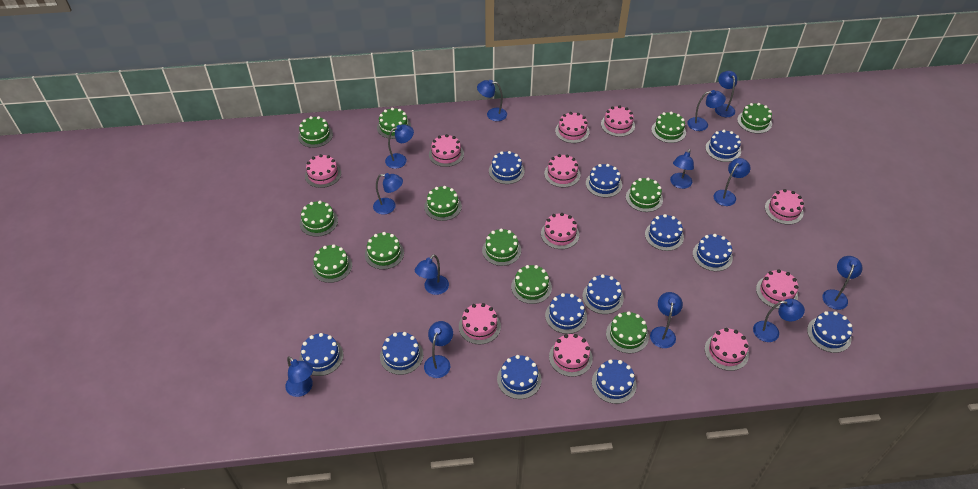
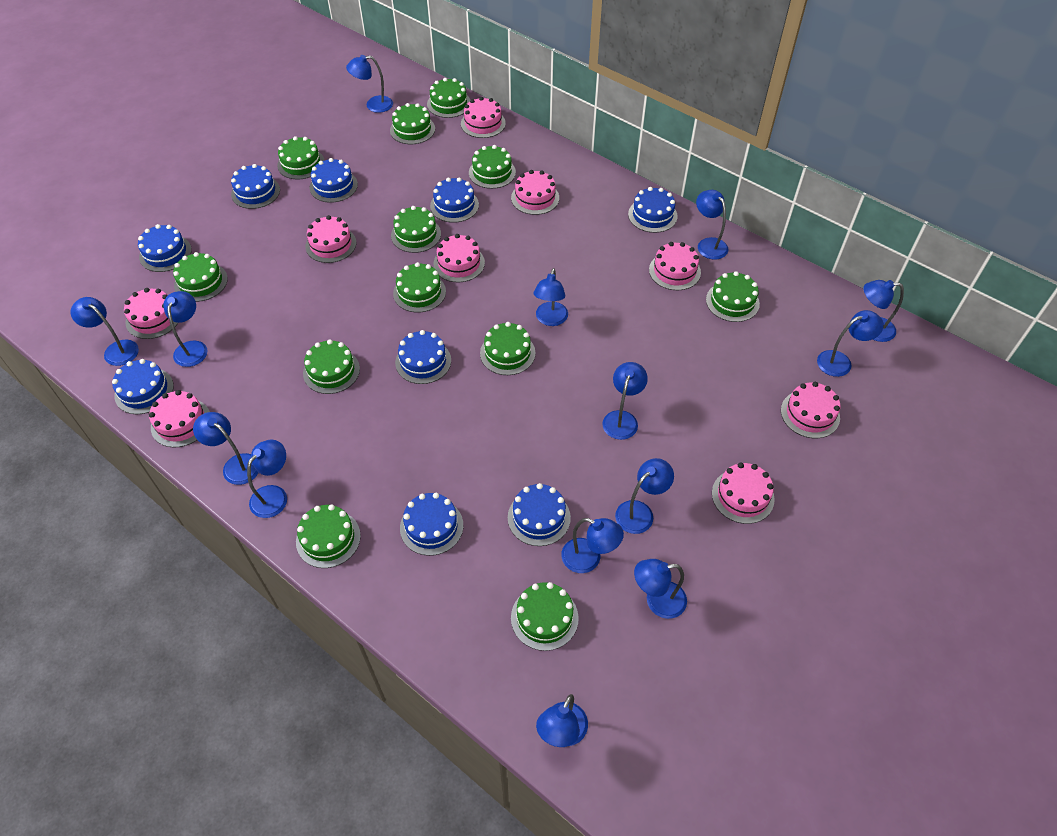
blue cake: 12 -> 9
blue lamp: 13 -> 14
pink cake: 11 -> 9

